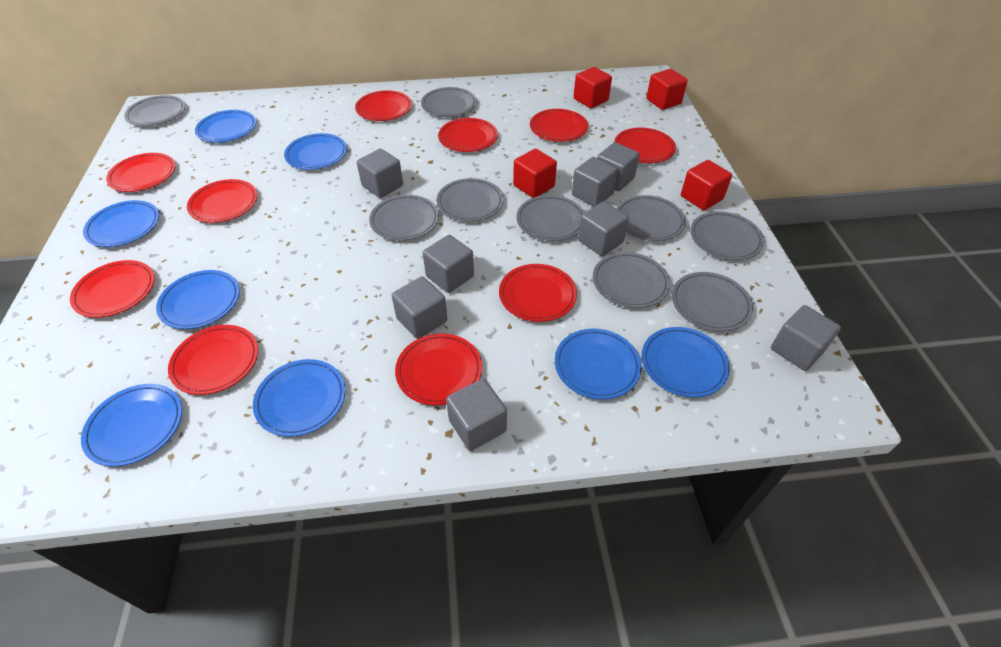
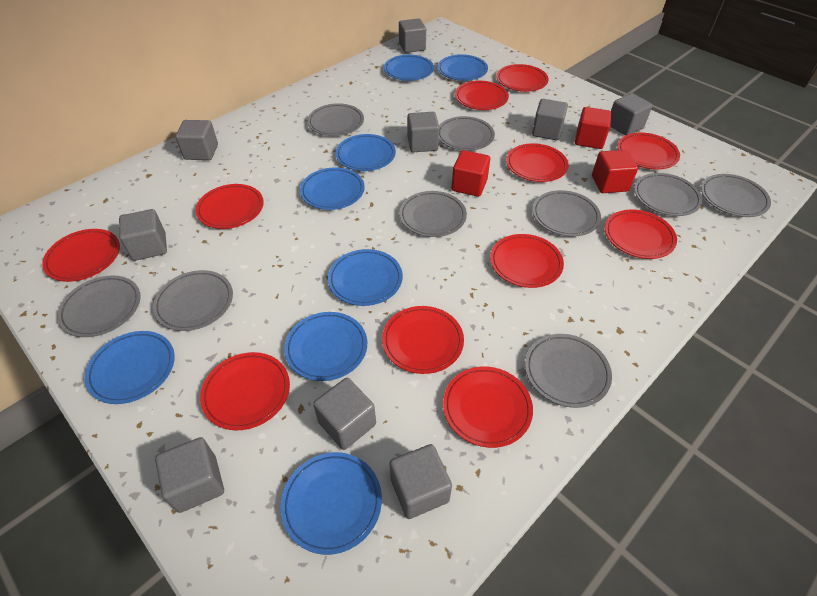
grey cube: 8 -> 9
red cube: 4 -> 3
red plate: 10 -> 11

